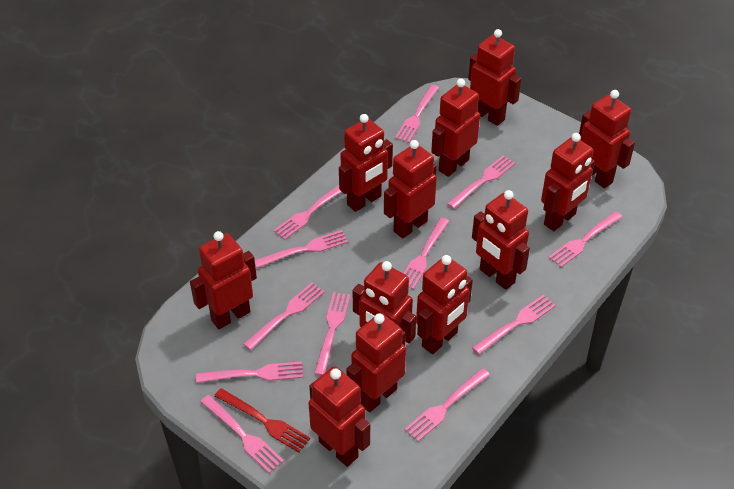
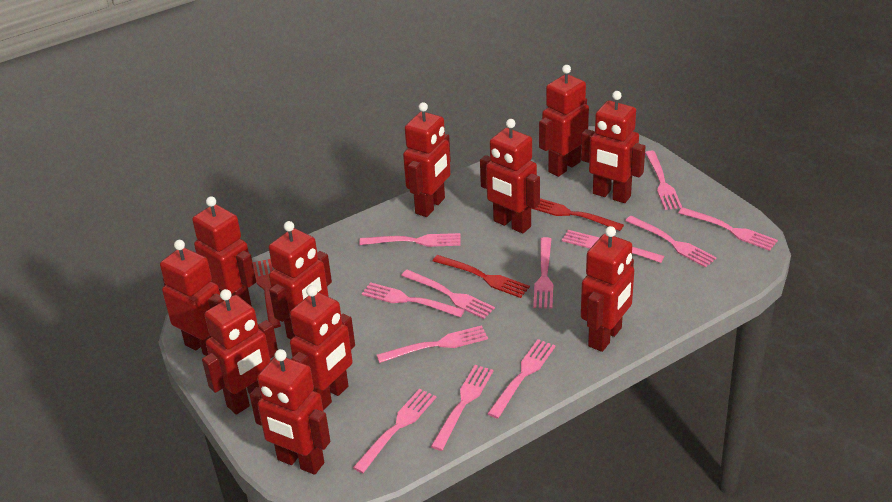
red fork: 1 -> 3
red robot: 12 -> 11

